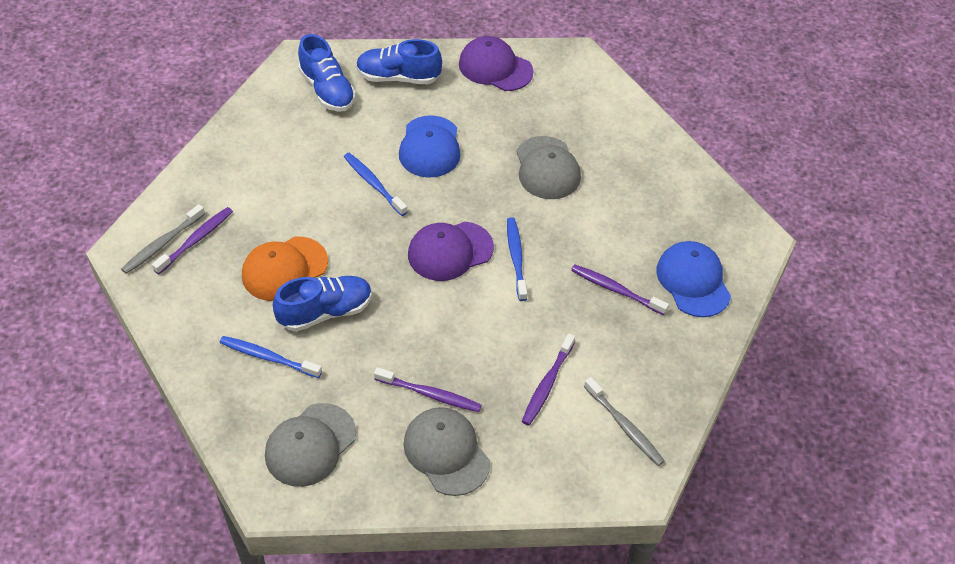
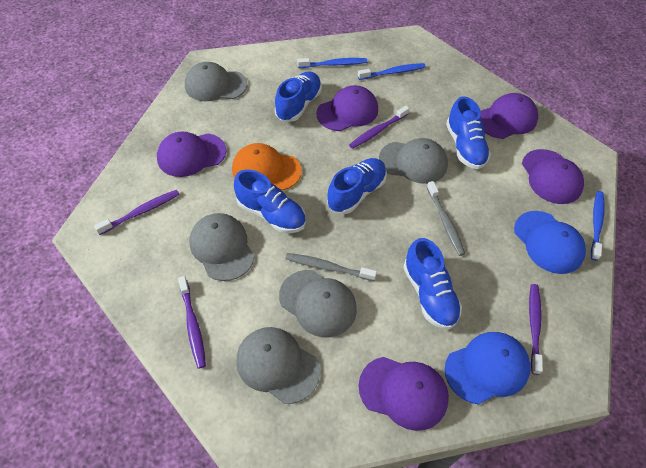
blue shoe: 3 -> 5
grey cap: 3 -> 5
purple cap: 2 -> 5

